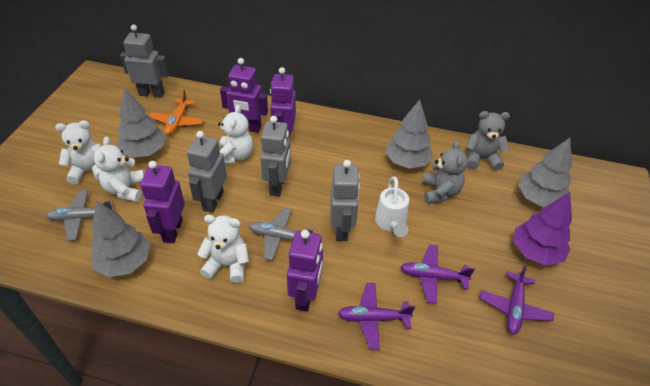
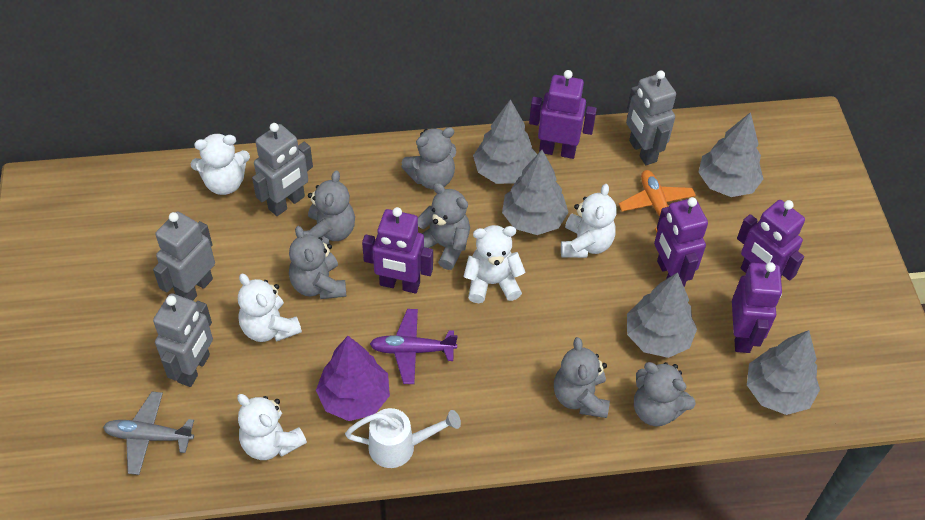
grey plane: 2 -> 1
grey teddy bear: 2 -> 6
grey tree: 4 -> 5
purple plane: 3 -> 1
purple robot: 4 -> 5
white teddy bear: 4 -> 5

